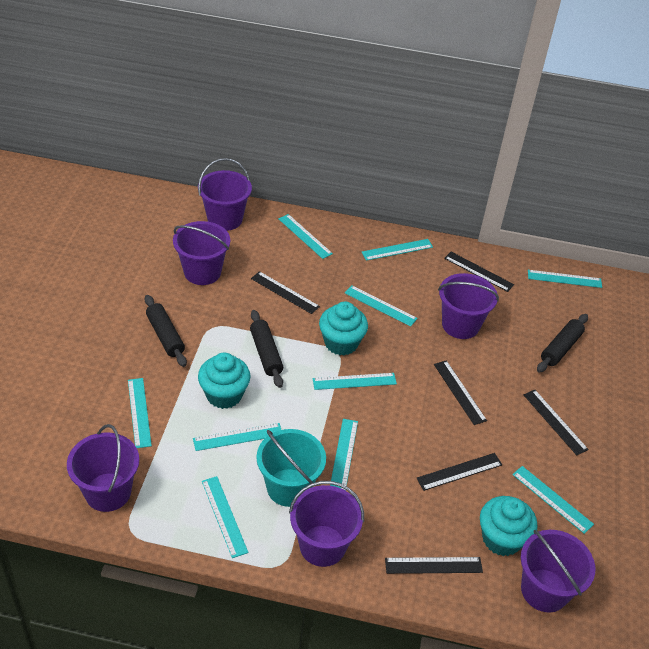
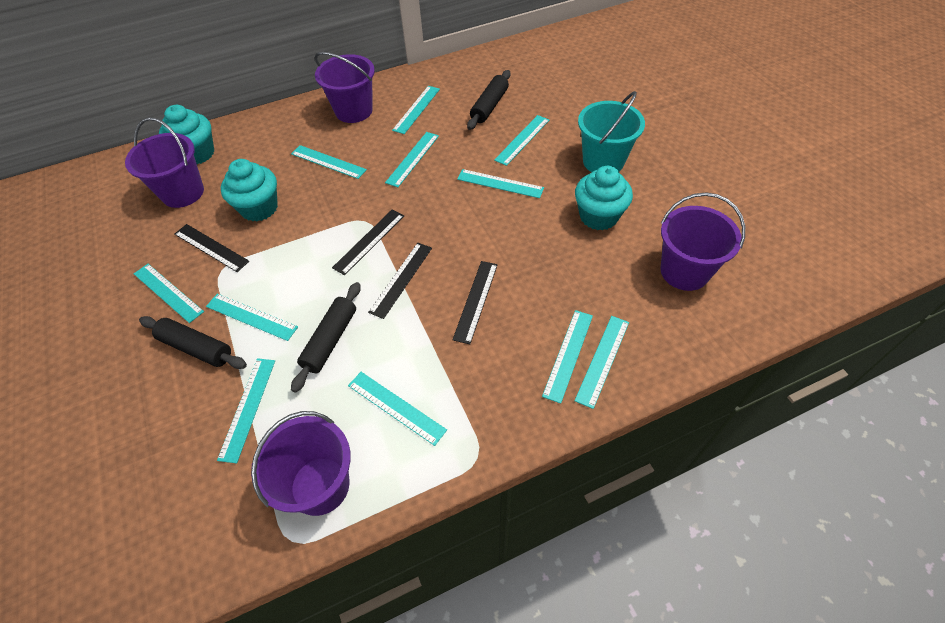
black ruler: 6 -> 4
purple bucket: 6 -> 4
turquoise ruler: 10 -> 11

